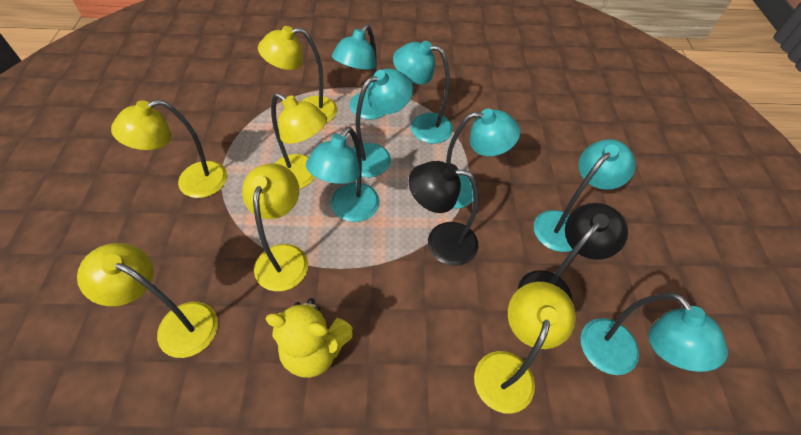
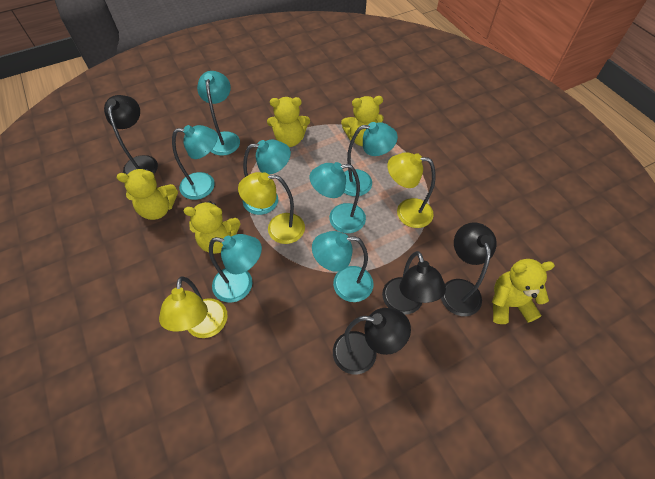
black lamp: 2 -> 4
yellow lamp: 6 -> 3
yellow teddy bear: 1 -> 5

